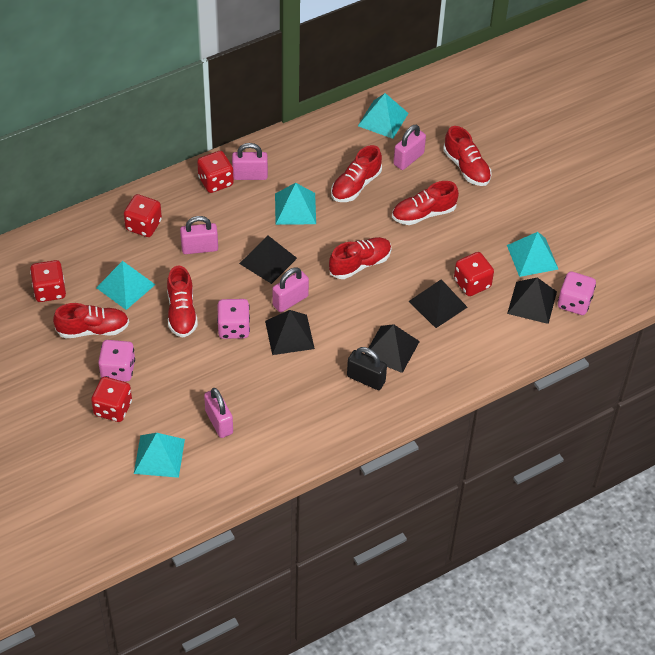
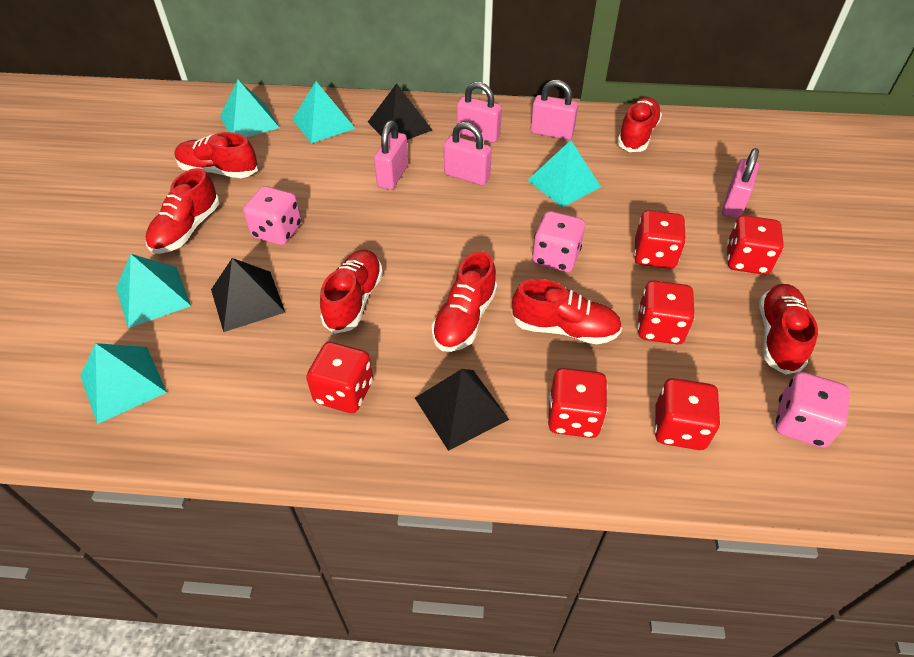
black padlock: 1 -> 0
black pyramid: 5 -> 3
red dice: 5 -> 6
red shoe: 6 -> 7

